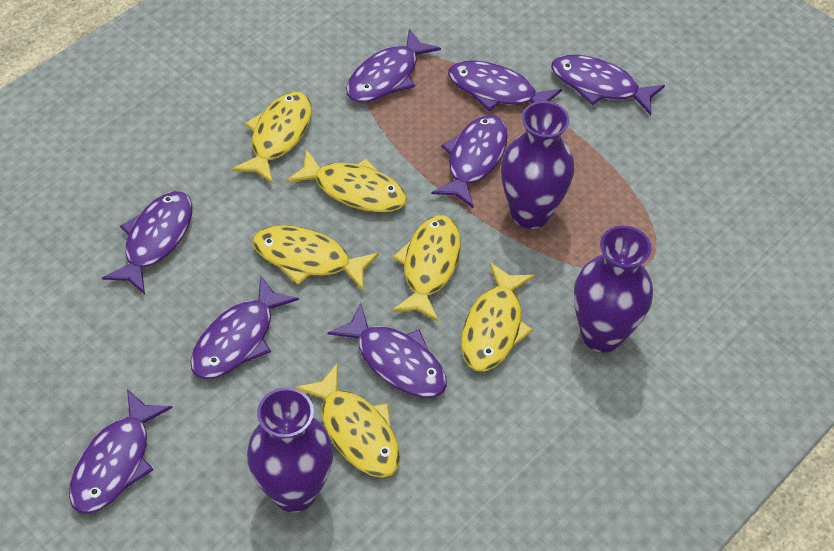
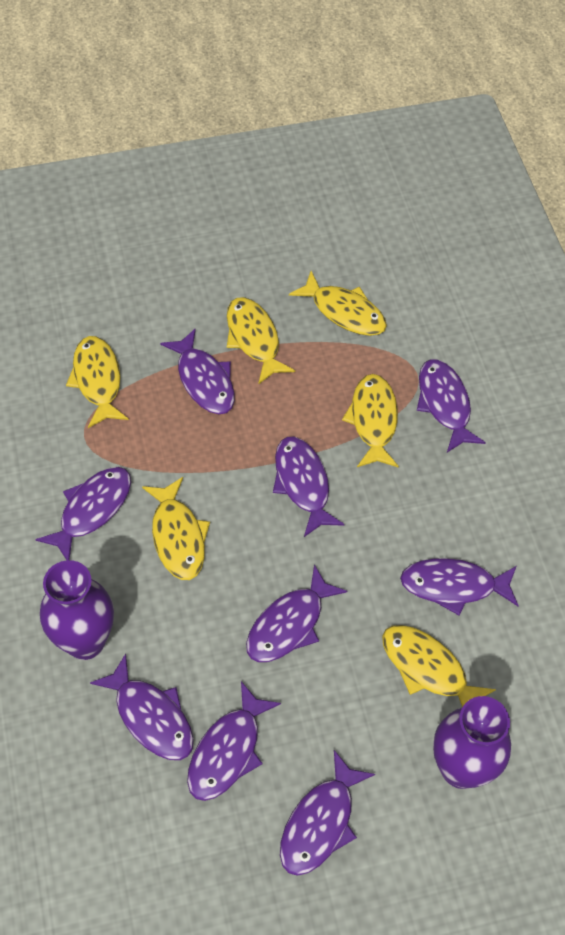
purple fish: 8 -> 9
purple vase: 3 -> 2

